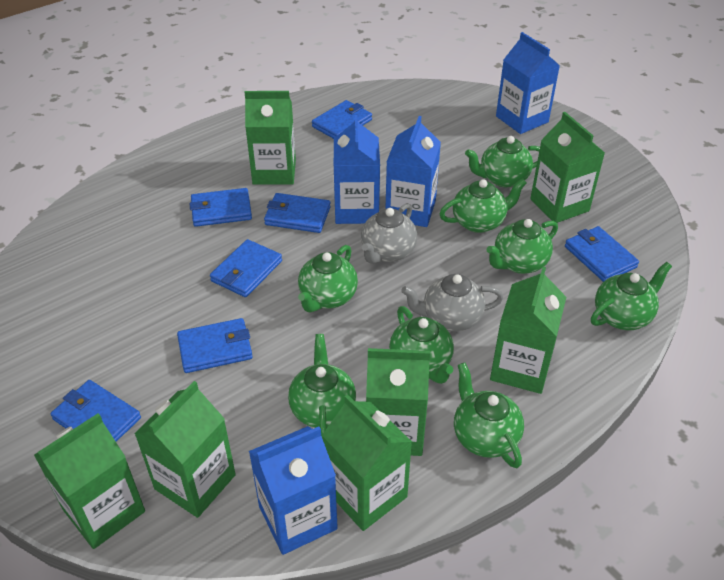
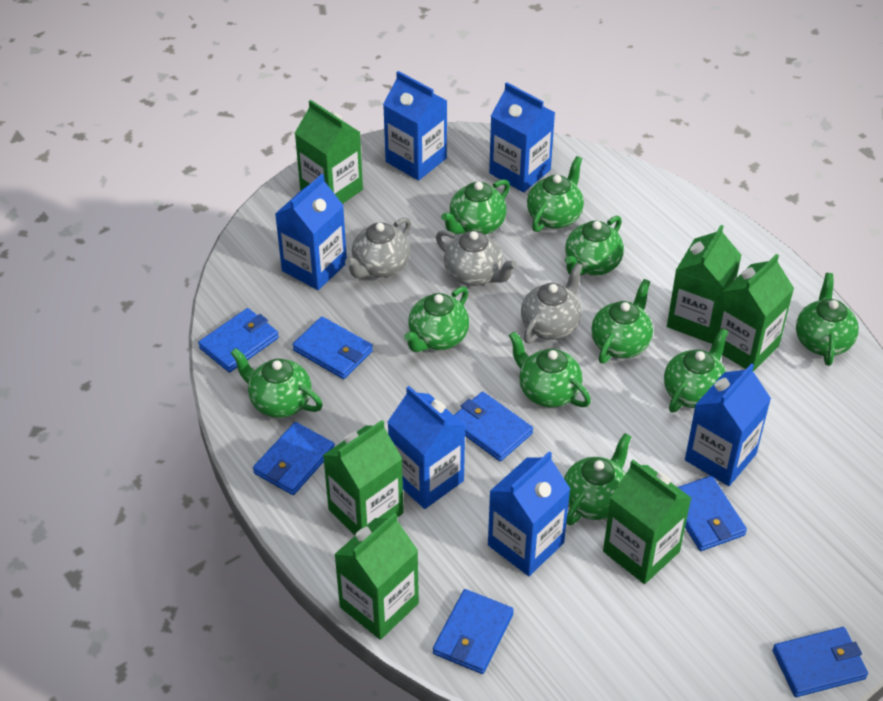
blue carton: 4 -> 6
green carton: 7 -> 6
green teapot: 8 -> 10
grey teapot: 2 -> 3

